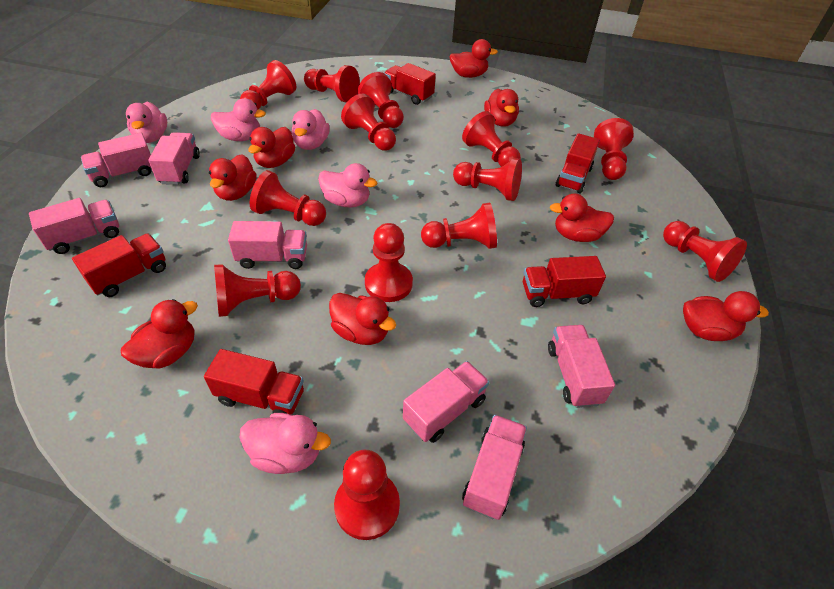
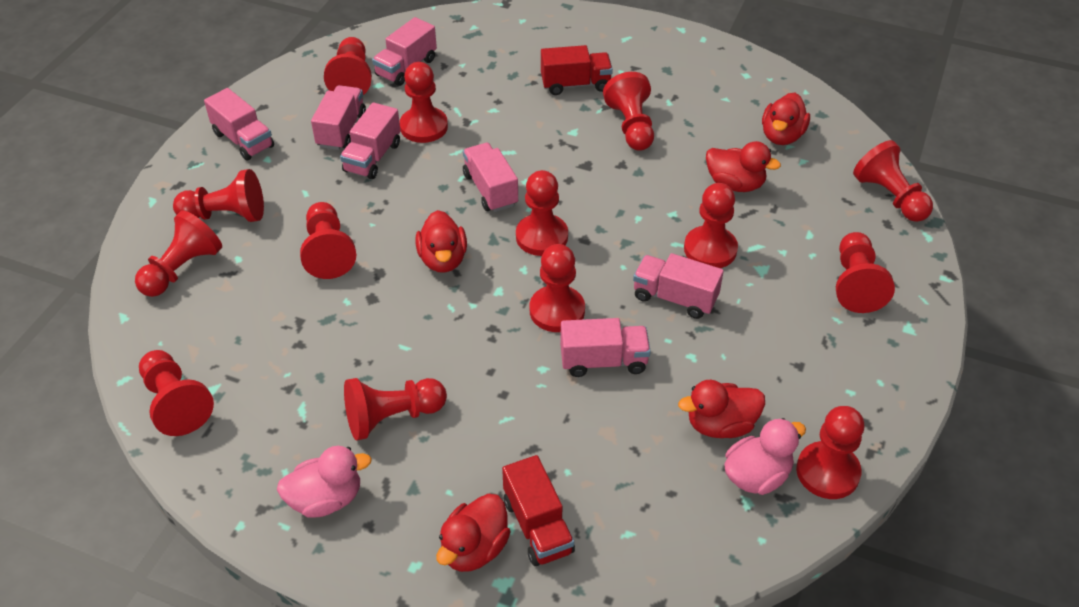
pink duck: 5 -> 2
red duck: 8 -> 5
red pawn: 13 -> 14
red truck: 5 -> 2

